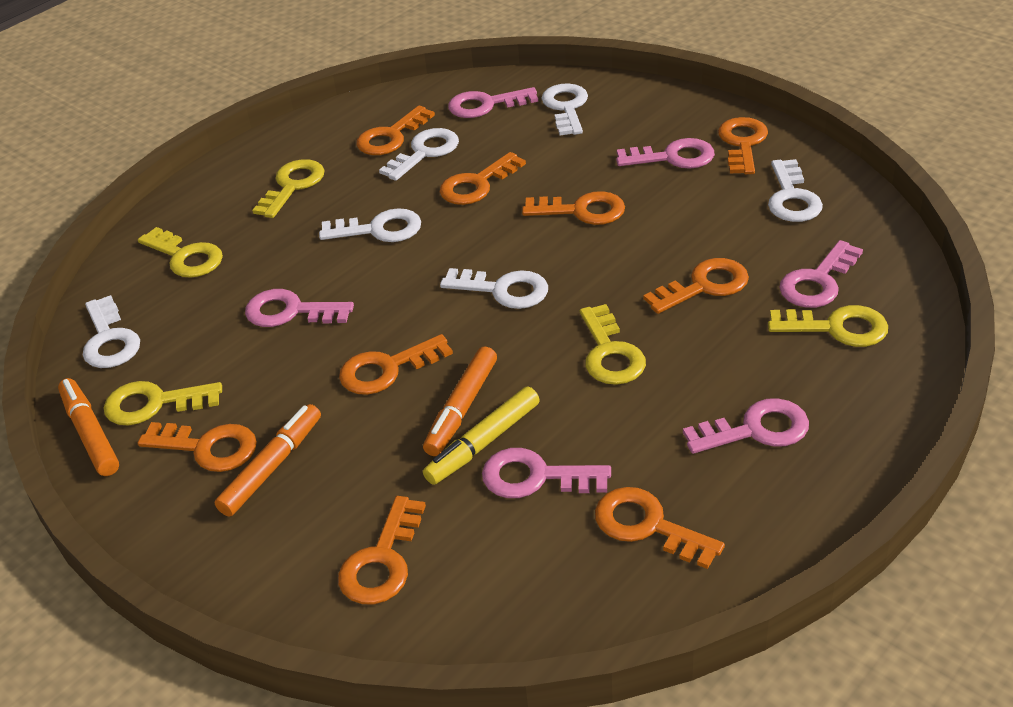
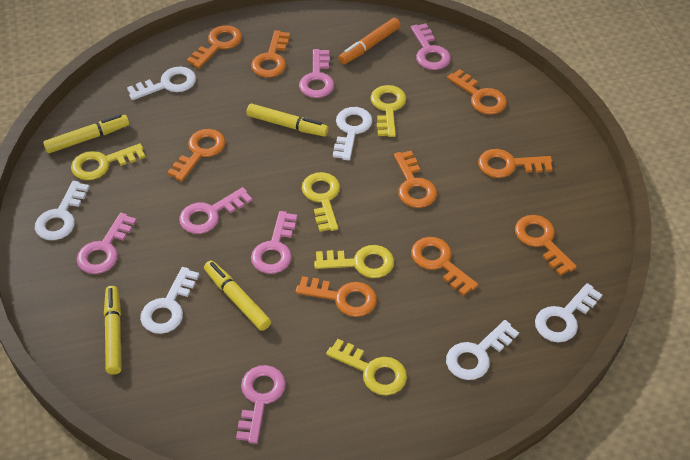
orange marker: 3 -> 1
yellow marker: 1 -> 4

